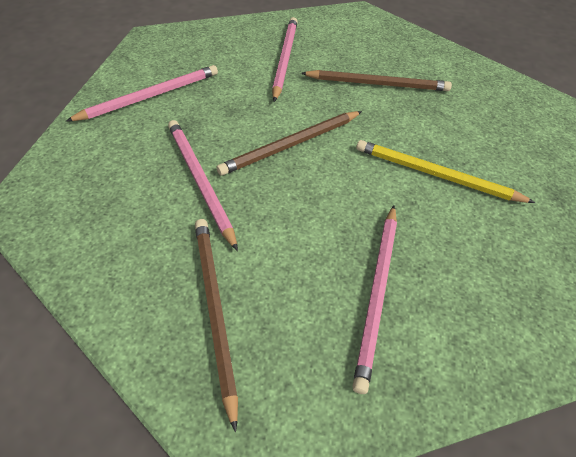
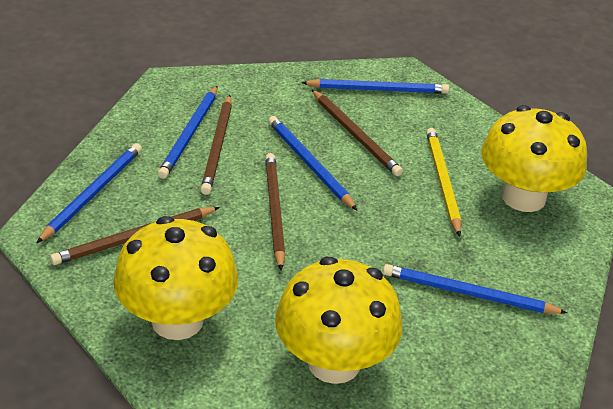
blue pencil: 0 -> 5
brown pencil: 3 -> 4
pink pencil: 4 -> 0
yellow mushroom: 0 -> 3

